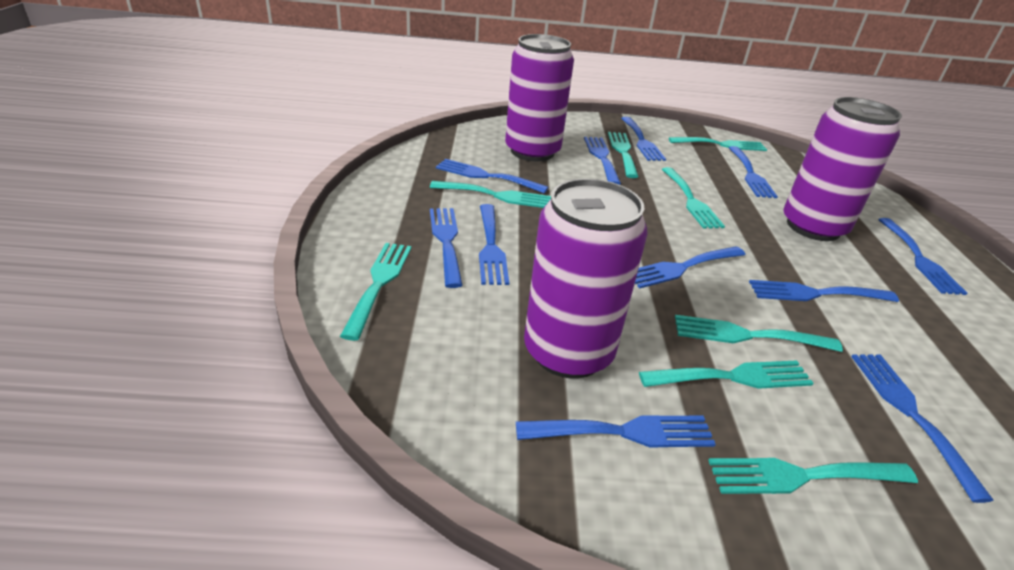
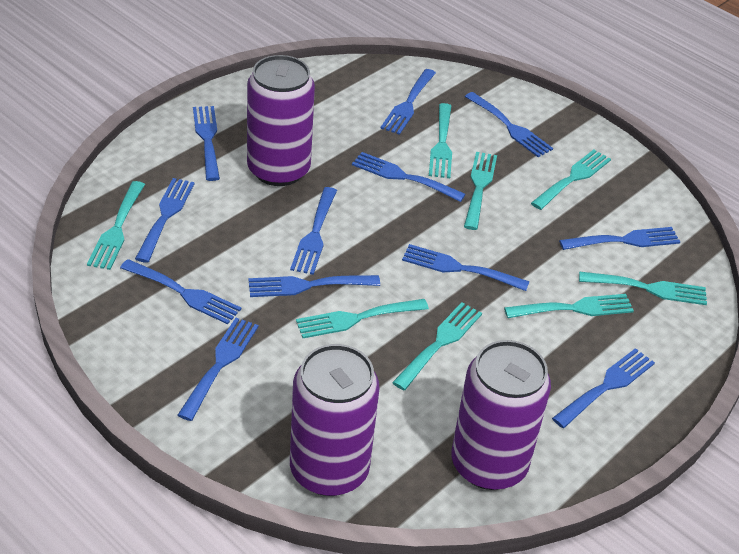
blue fork: 11 -> 12

